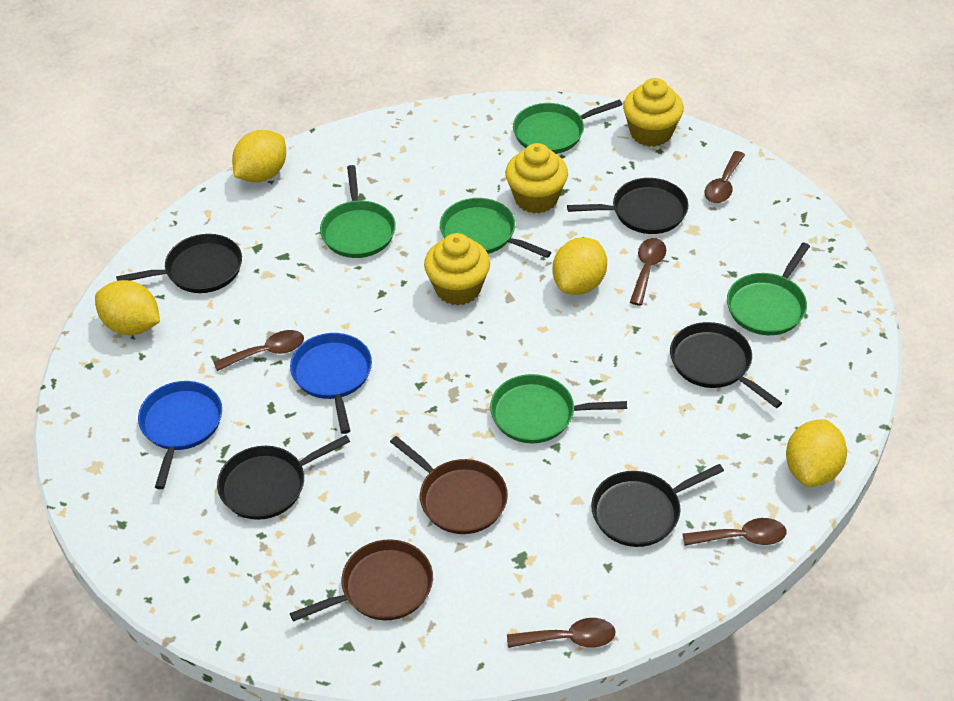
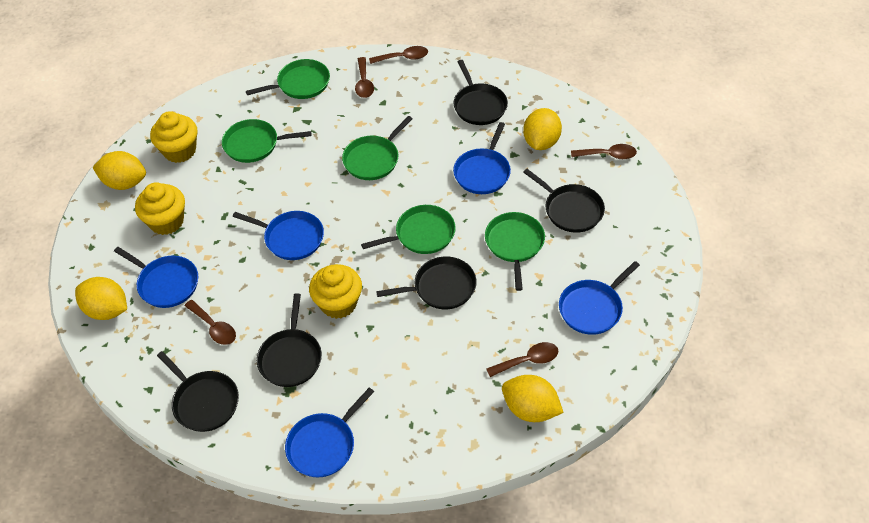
blue pan: 2 -> 5
brown pan: 2 -> 0

